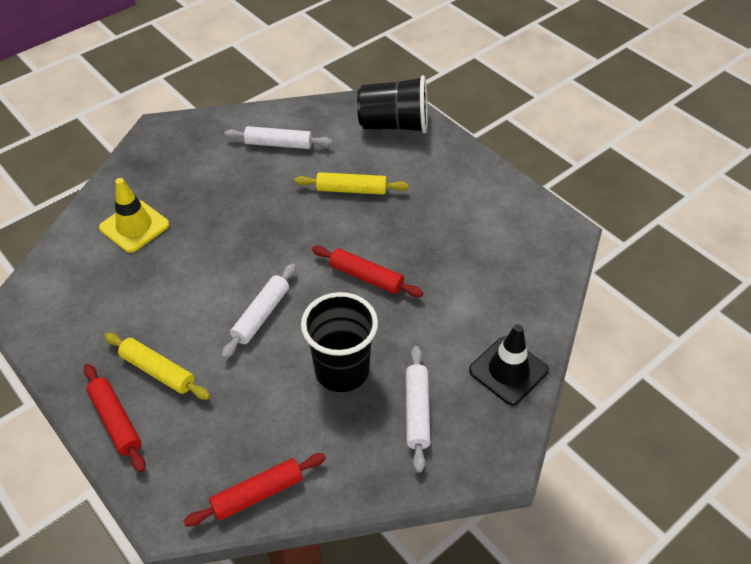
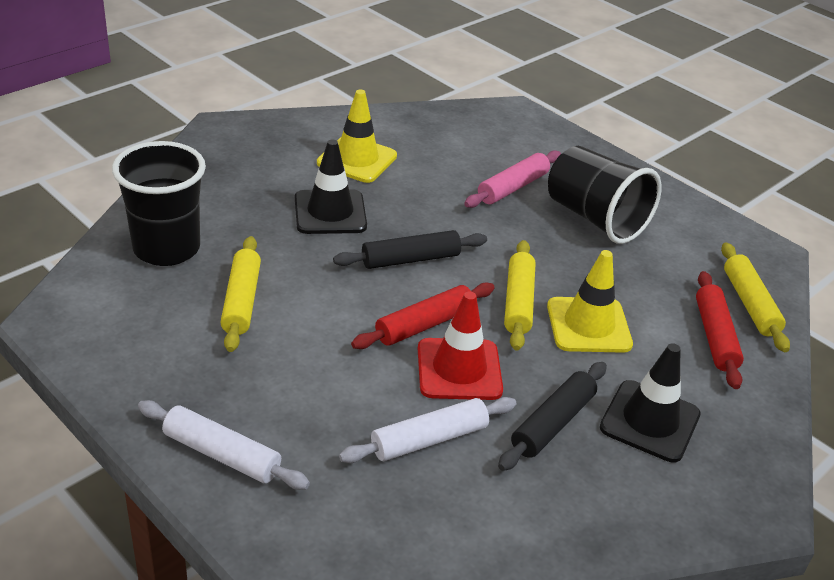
black rolling pin: 0 -> 2
black traffic cone: 1 -> 2
pink rolling pin: 0 -> 1
red rolling pin: 3 -> 2
red traffic cone: 0 -> 1
white rolling pin: 3 -> 2
yellow rolling pin: 2 -> 3
yellow traffic cone: 1 -> 2

